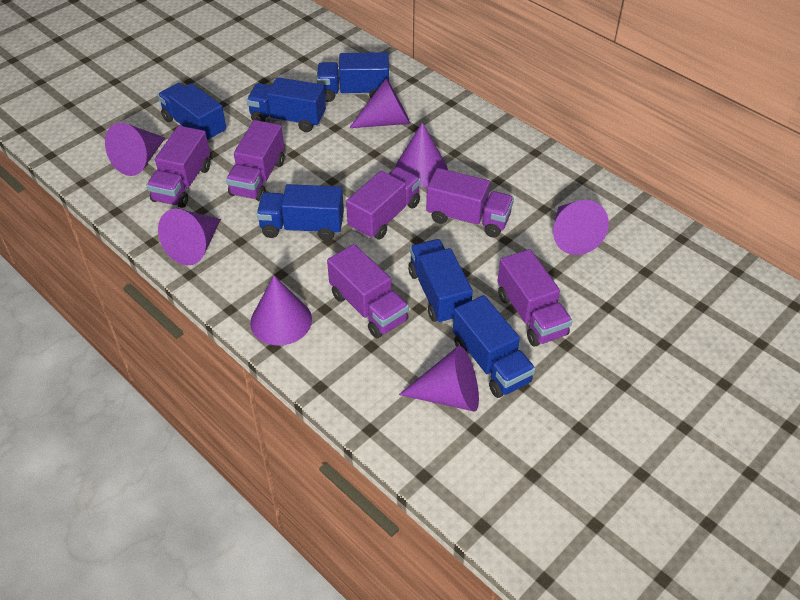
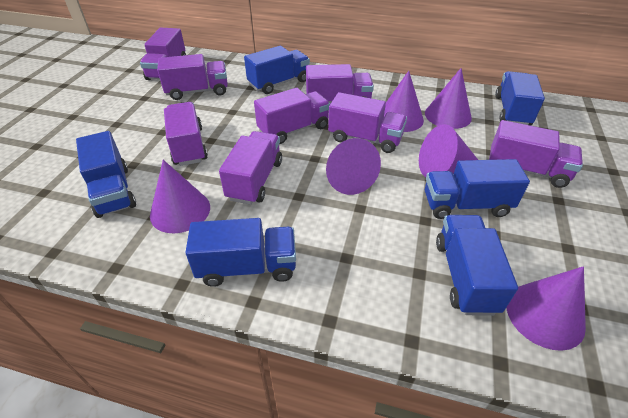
purple cone: 7 -> 6
purple truck: 6 -> 8

